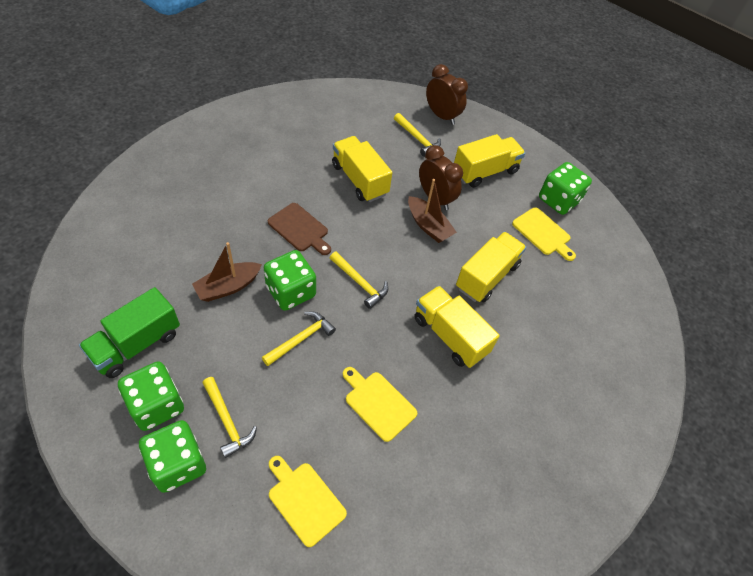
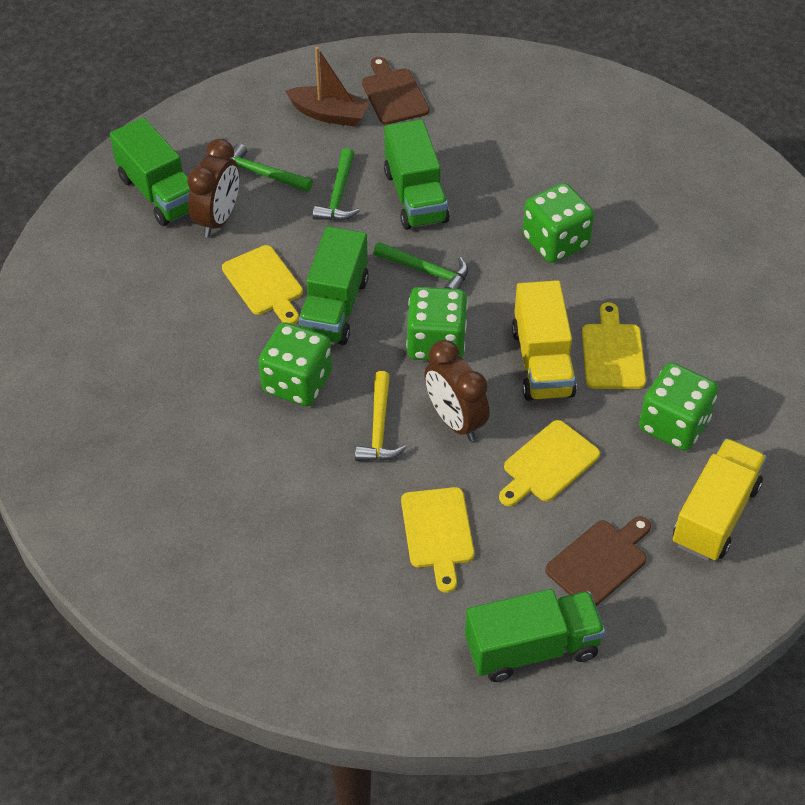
brown boat: 2 -> 1
brown cutting board: 1 -> 2
green hammer: 0 -> 3
green truck: 1 -> 4
yellow cutting board: 3 -> 4
yellow hammer: 4 -> 1
yellow truck: 4 -> 2

